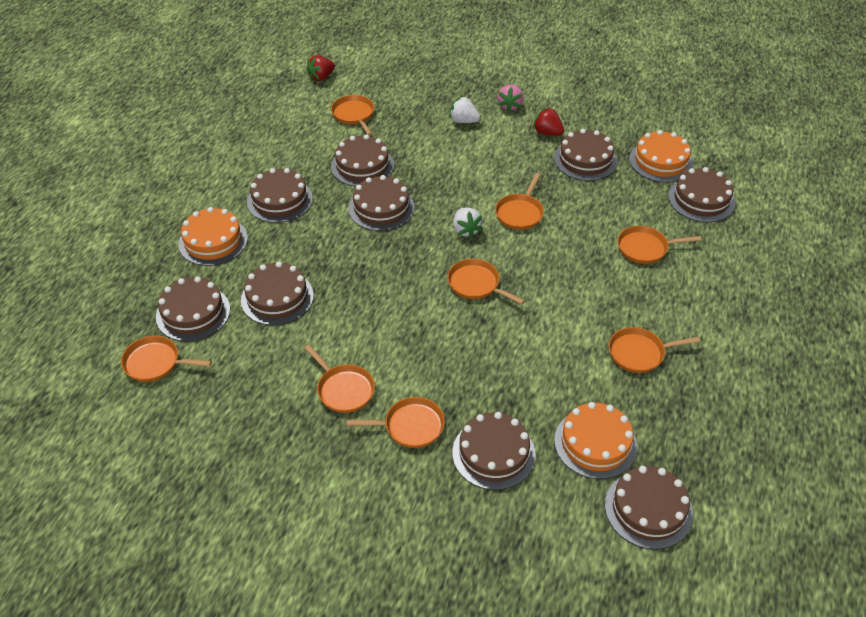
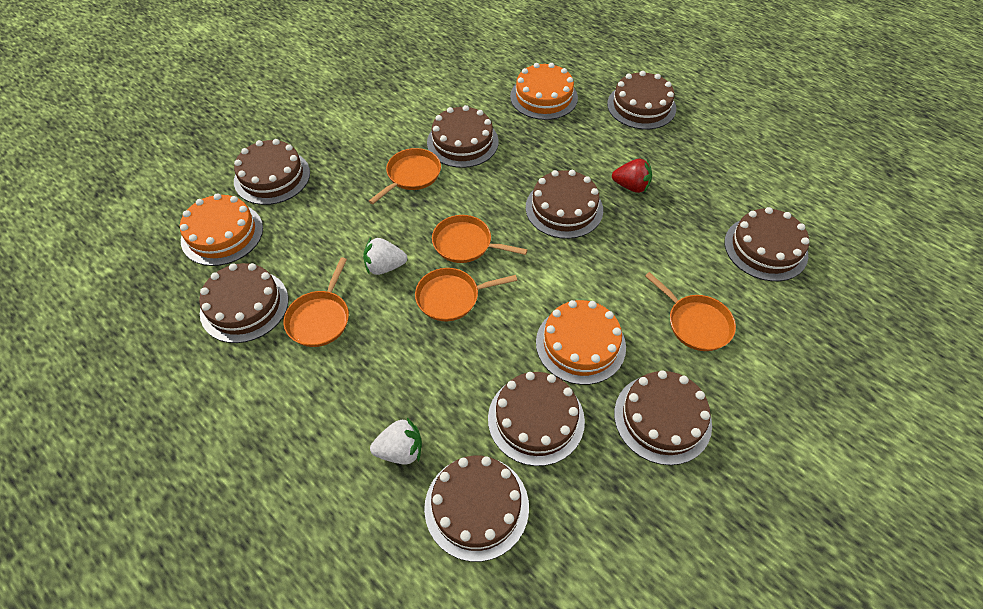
orange pan: 8 -> 5
pink strawberry: 1 -> 0
red strawberry: 2 -> 1

